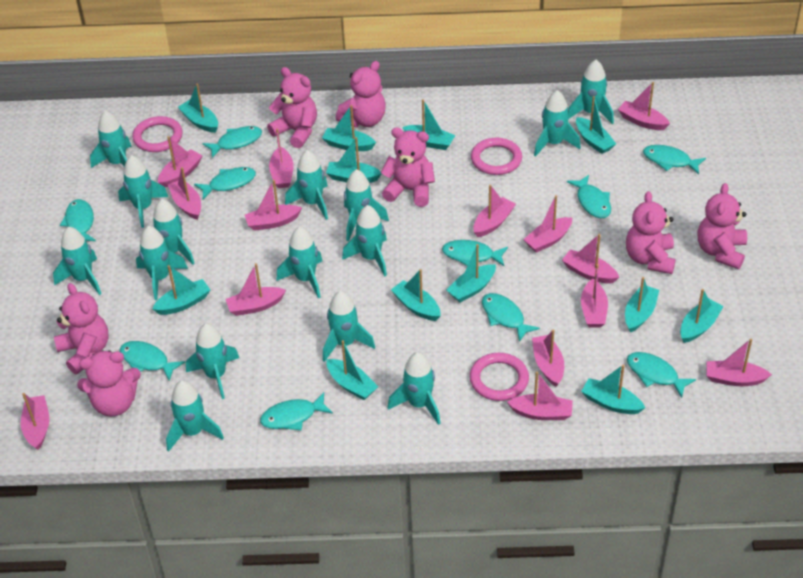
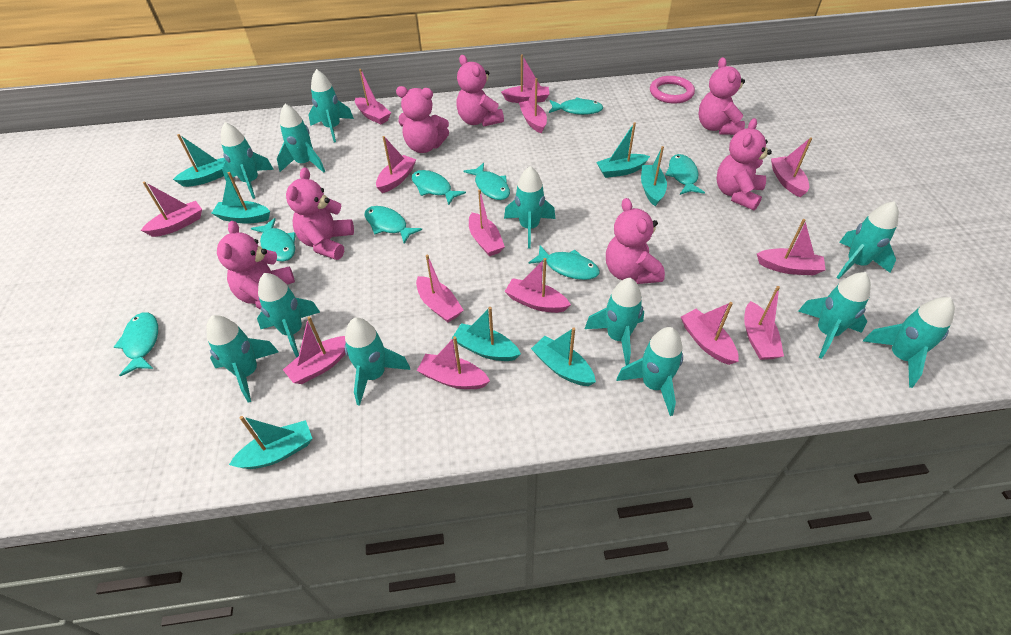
pink ring: 3 -> 1
turquoise boat: 12 -> 7
turquoise fish: 10 -> 8
turquoise rocket: 15 -> 12

